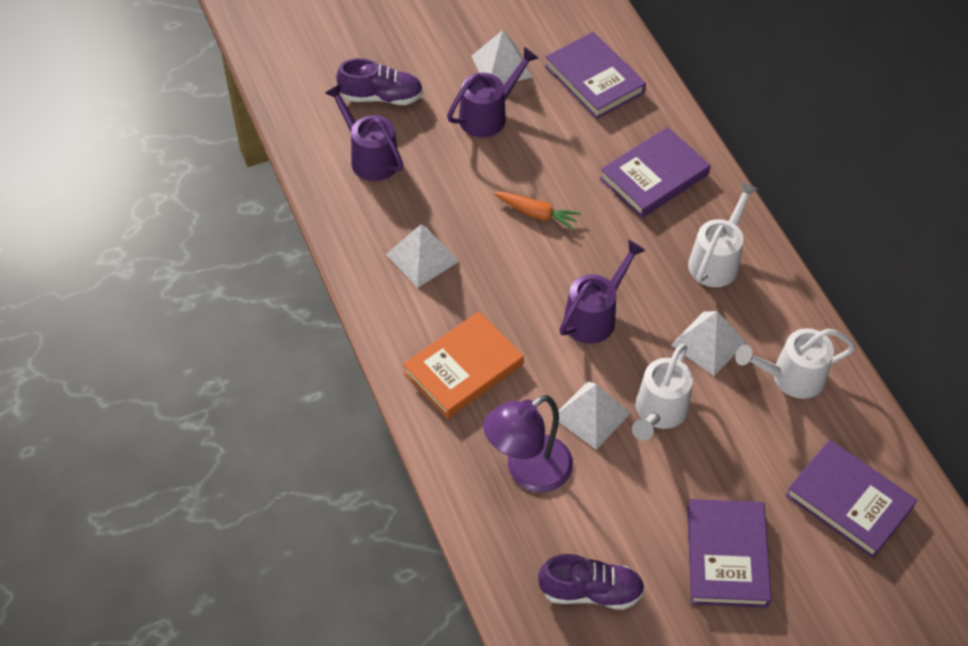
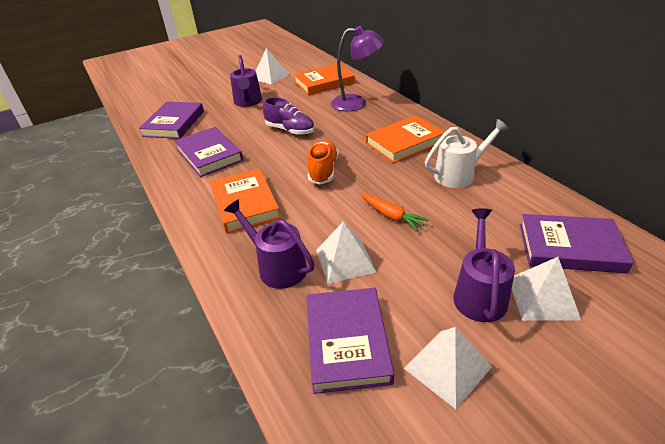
orange book: 1 -> 3
orange shoe: 0 -> 1
purple shoe: 2 -> 1
white watering can: 3 -> 1

